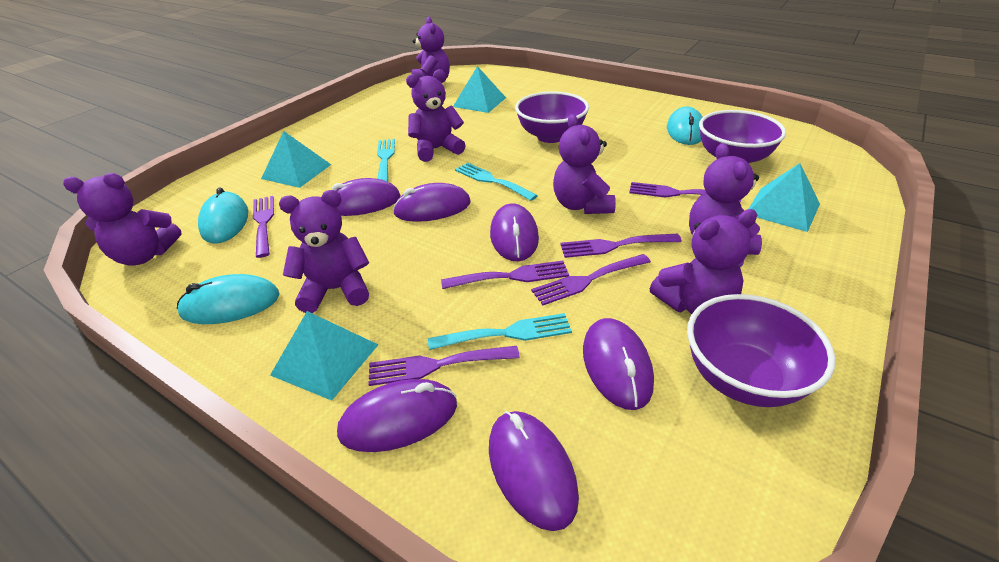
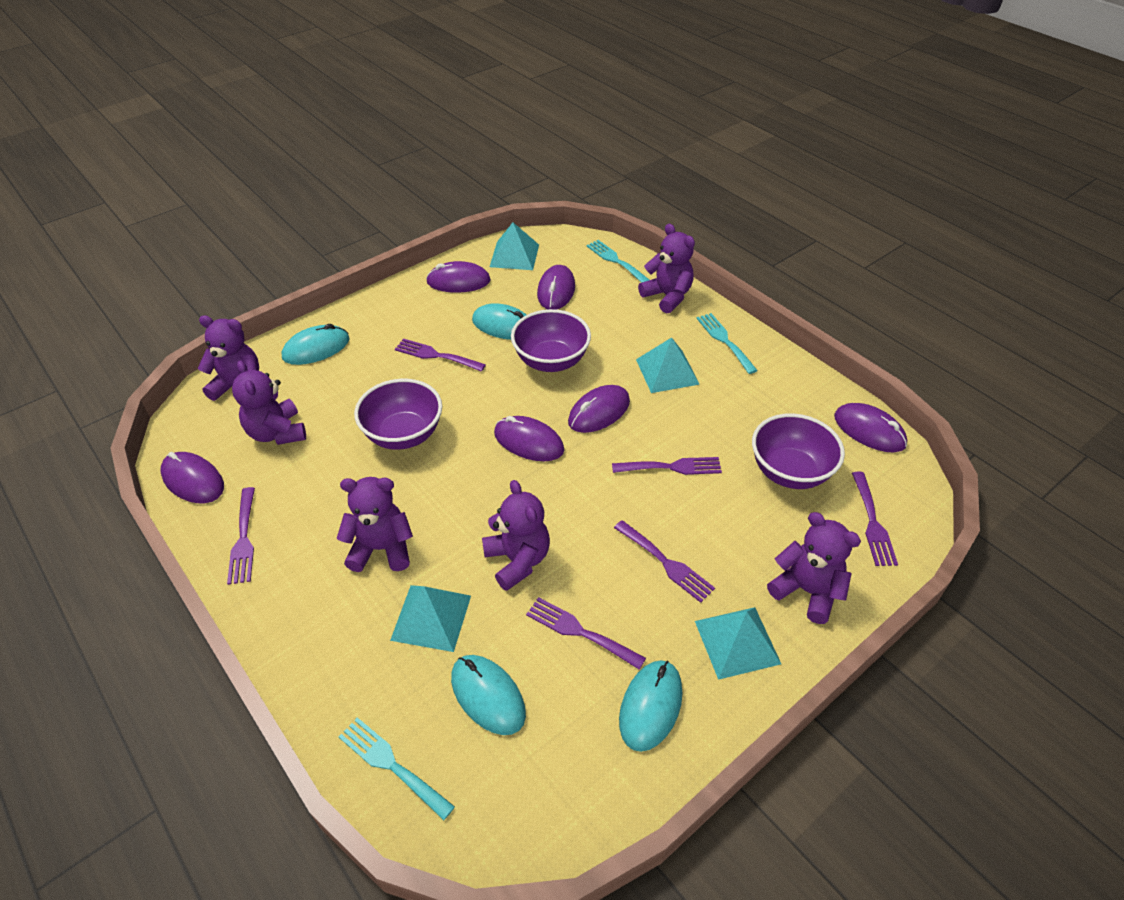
purple teddy bear: 7 -> 6
turquoise mouse: 3 -> 4

